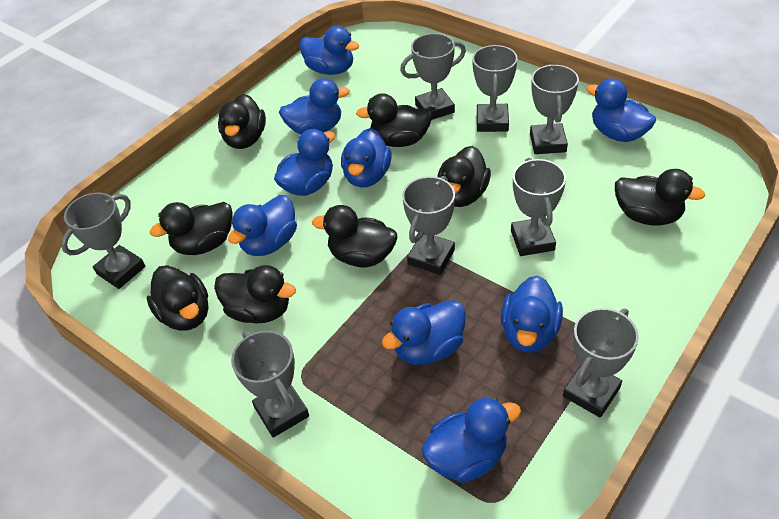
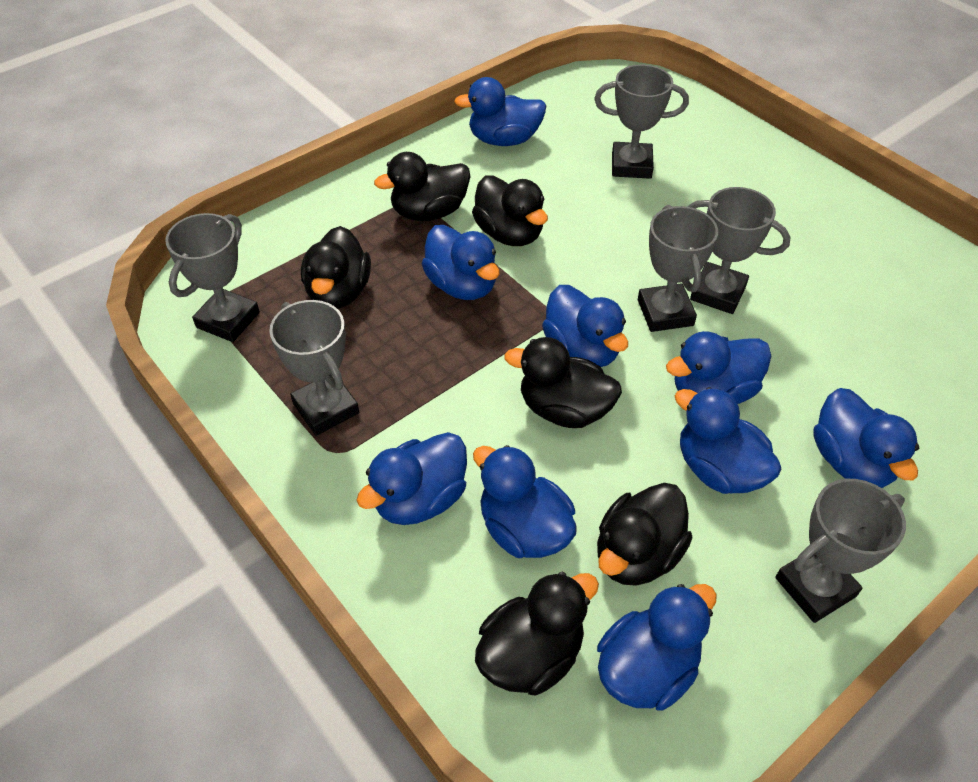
black duck: 8 -> 6
grey trophy: 8 -> 6

